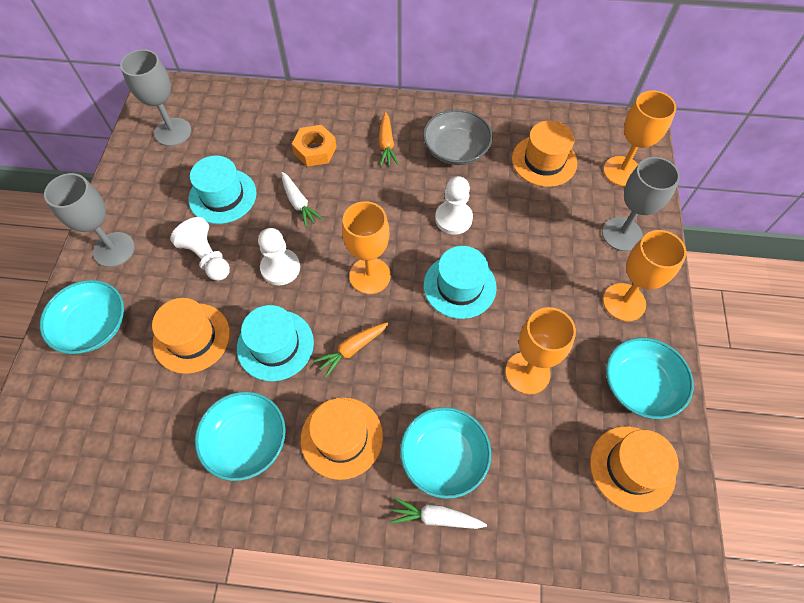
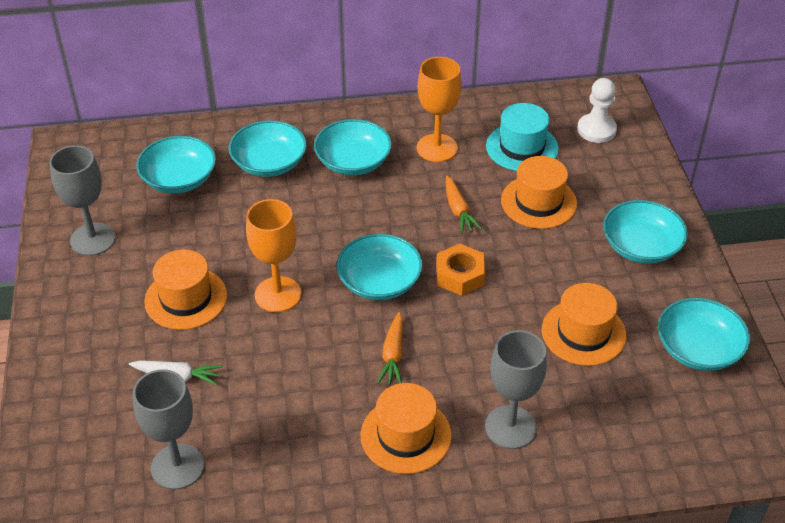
grey bowl: 1 -> 0
orange goblet: 4 -> 2
turquoise bowl: 4 -> 6
turquoise hat: 3 -> 1
white carrot: 2 -> 1
white pawn: 3 -> 1

